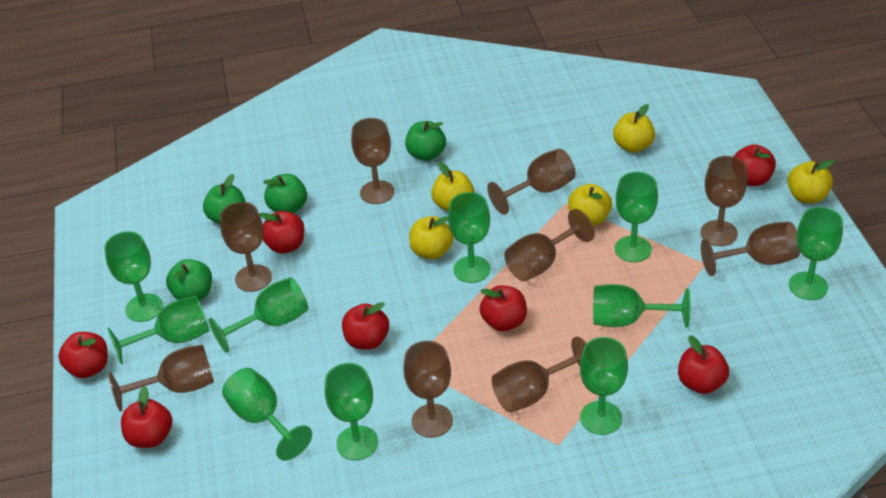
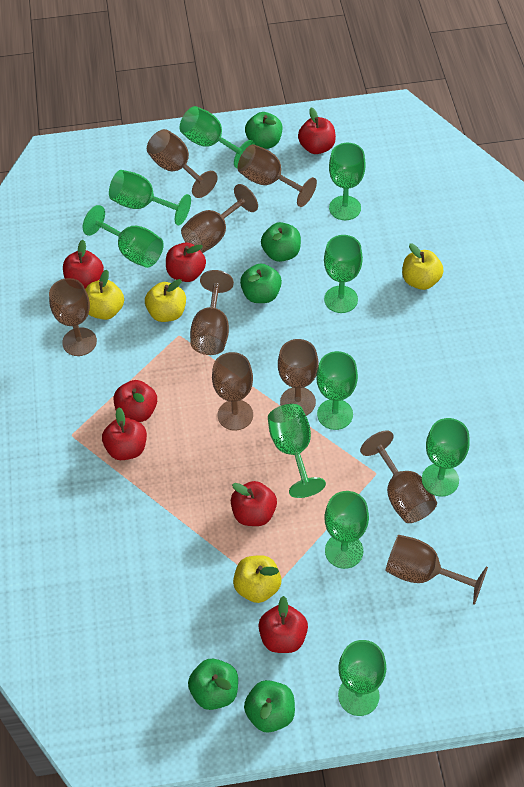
green apple: 4 -> 5
yellow apple: 5 -> 4

